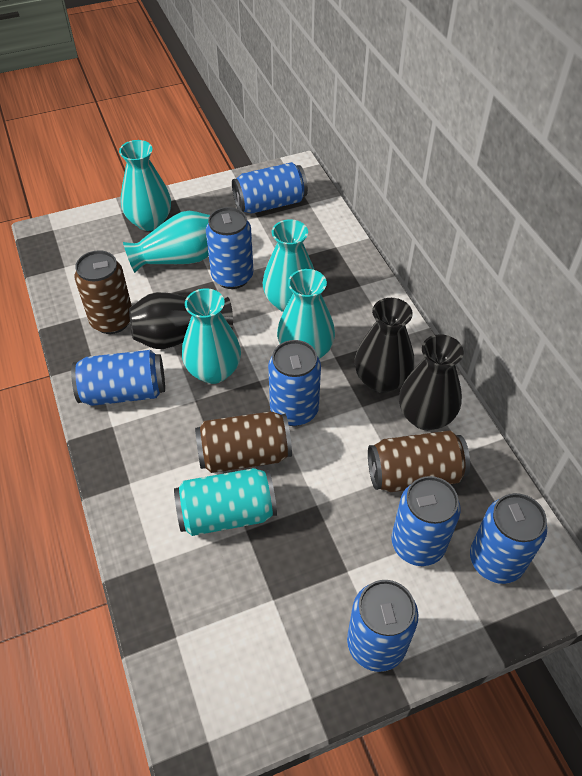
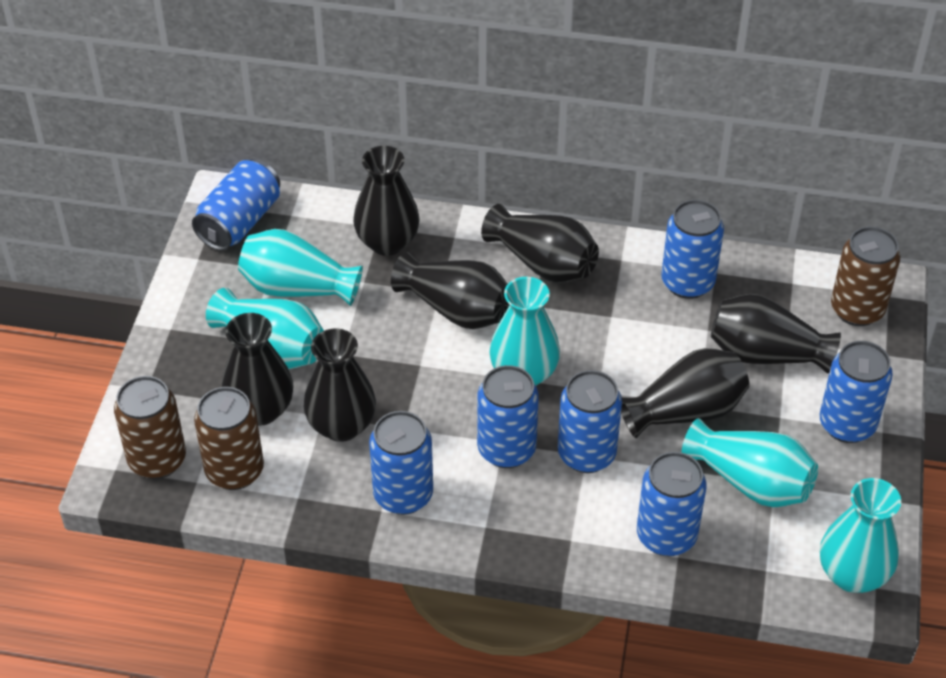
black vase: 3 -> 7
turquoise can: 1 -> 0

